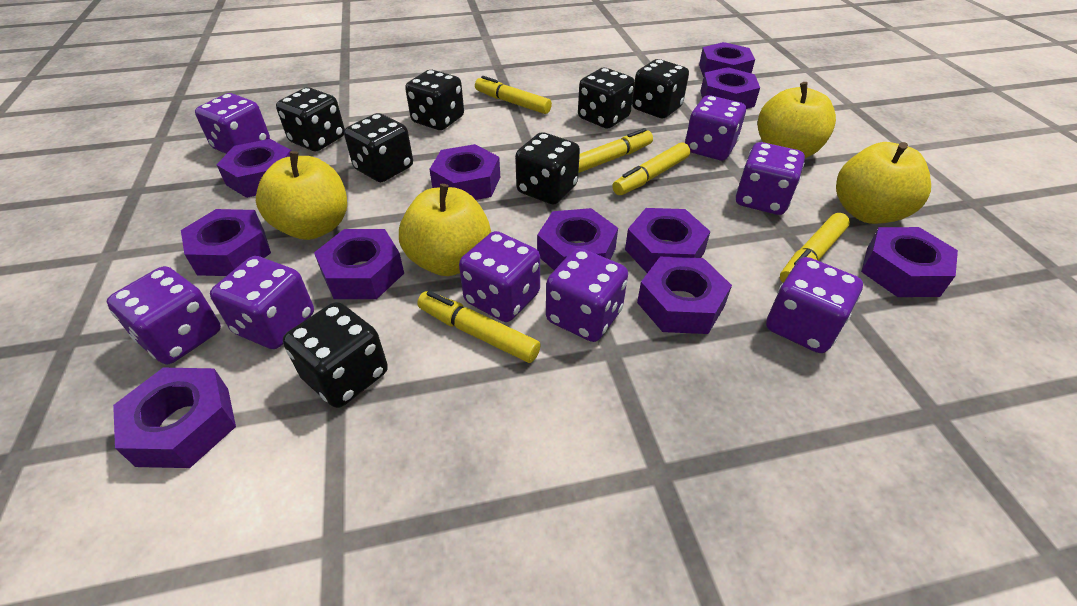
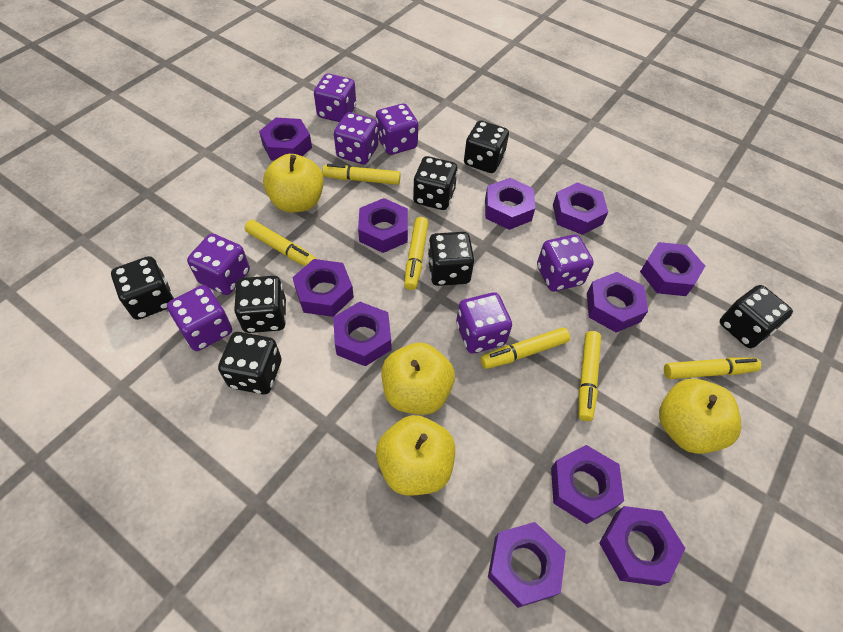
purple dice: 8 -> 7
yellow marker: 5 -> 6

